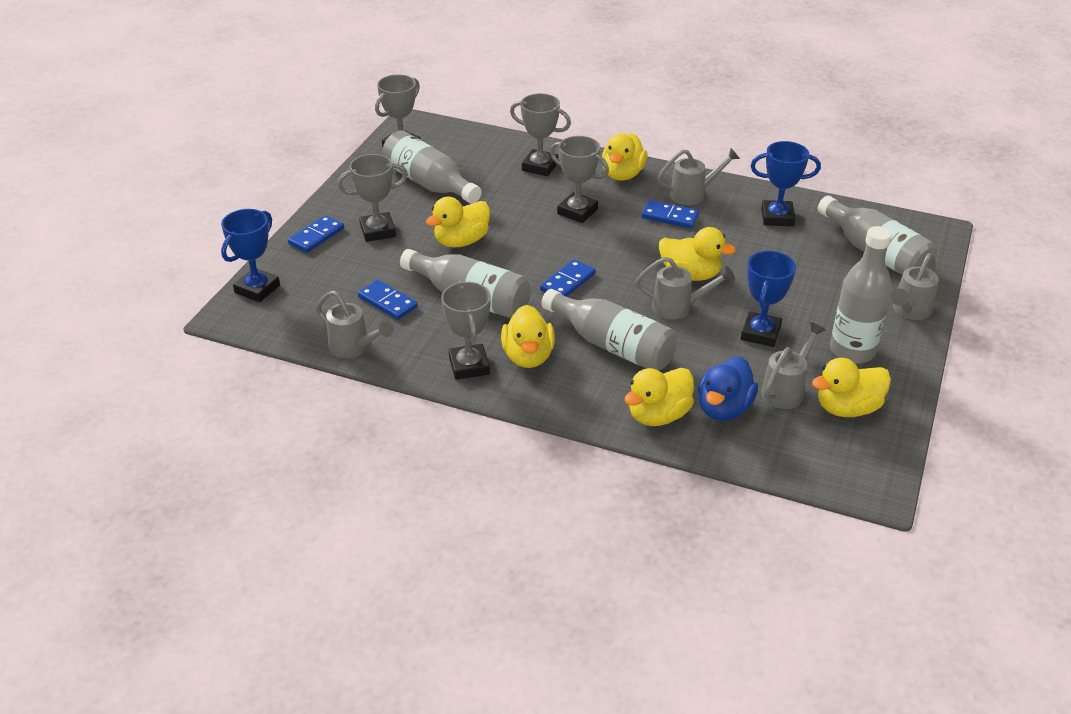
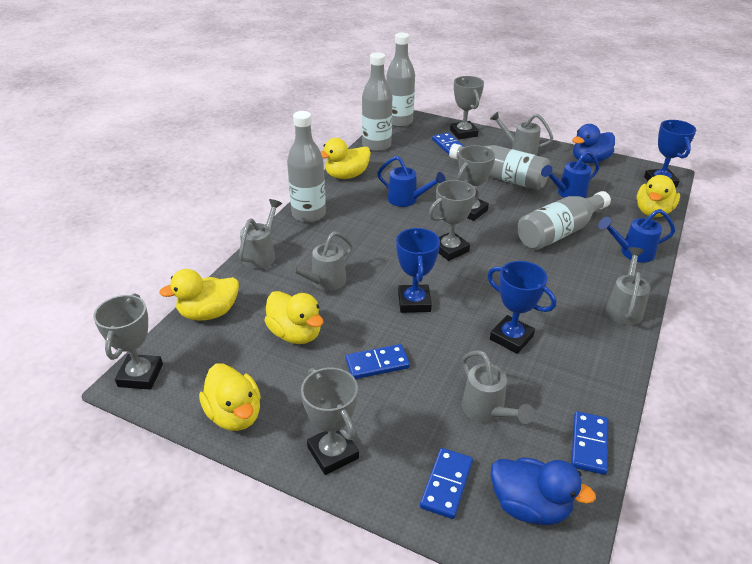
blue duck: 1 -> 2
blue watering can: 0 -> 3
yellow duck: 6 -> 5

